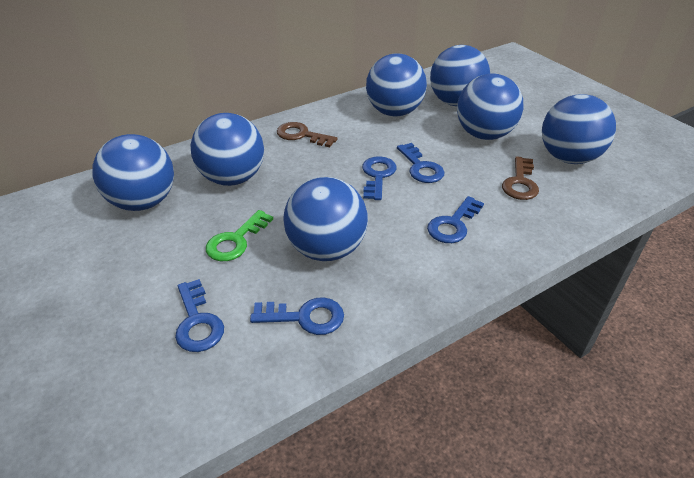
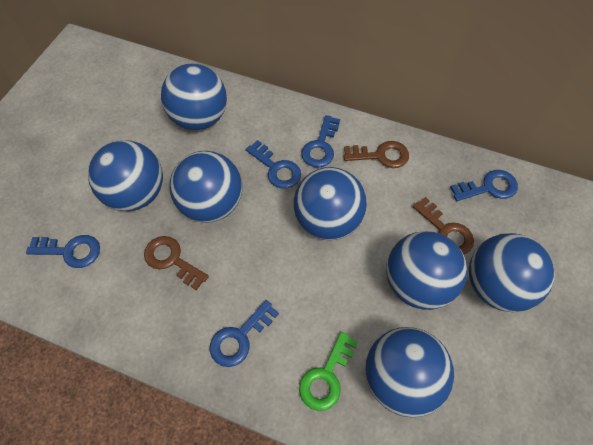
brown key: 2 -> 3

